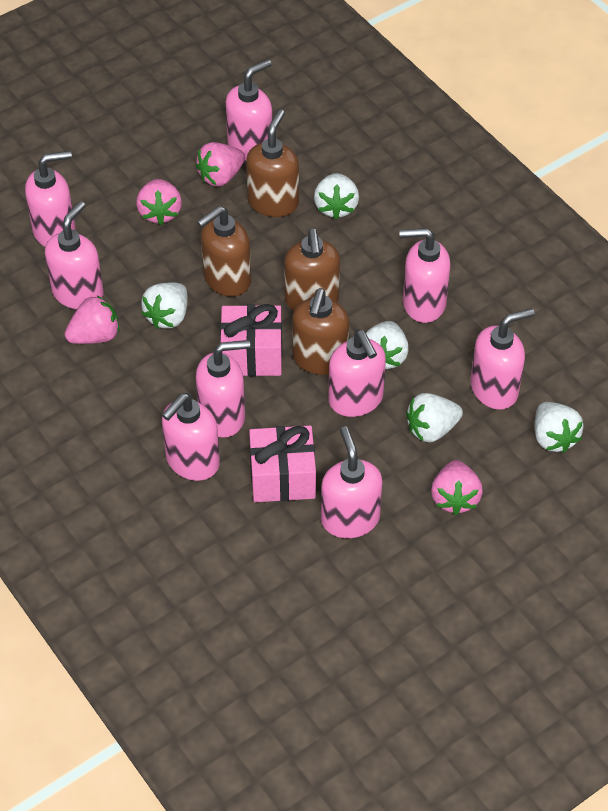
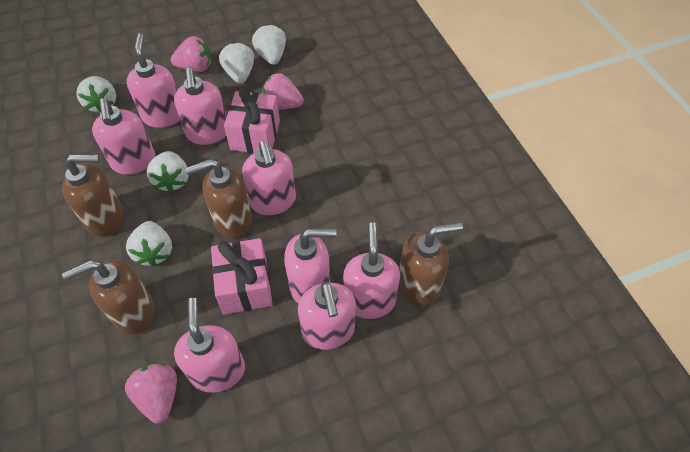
pink soap dispenser: 9 -> 8
pink strawberry: 4 -> 3

